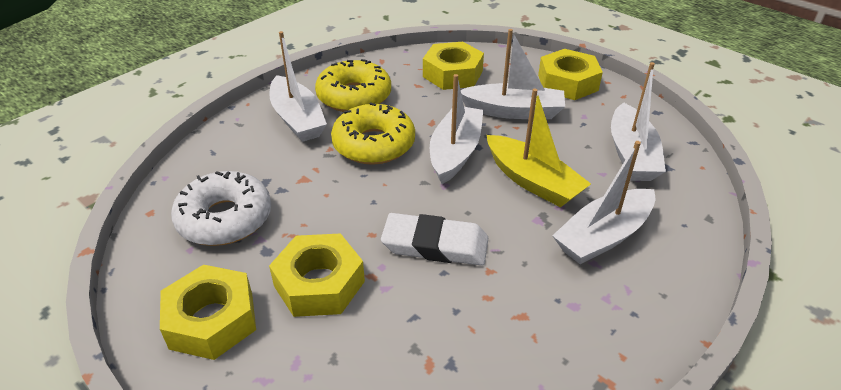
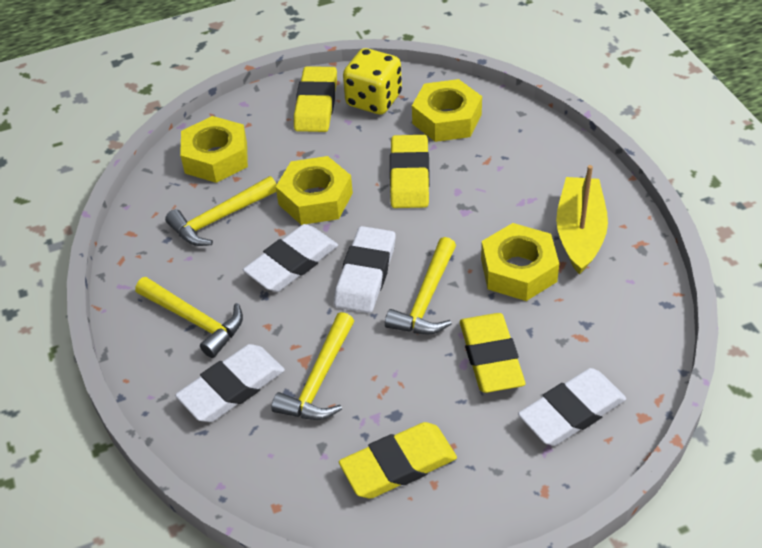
white boat: 5 -> 0
white donut: 1 -> 0
white eraser: 1 -> 4
yellow dice: 0 -> 1
yellow donut: 2 -> 0
yellow eraser: 0 -> 4
yellow hammer: 0 -> 4

